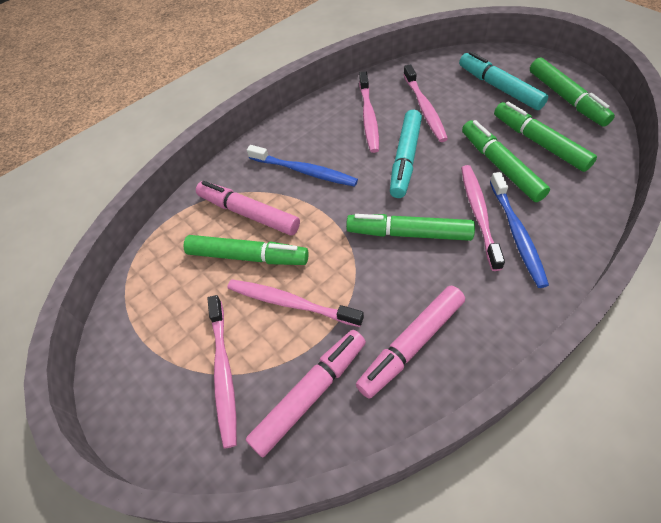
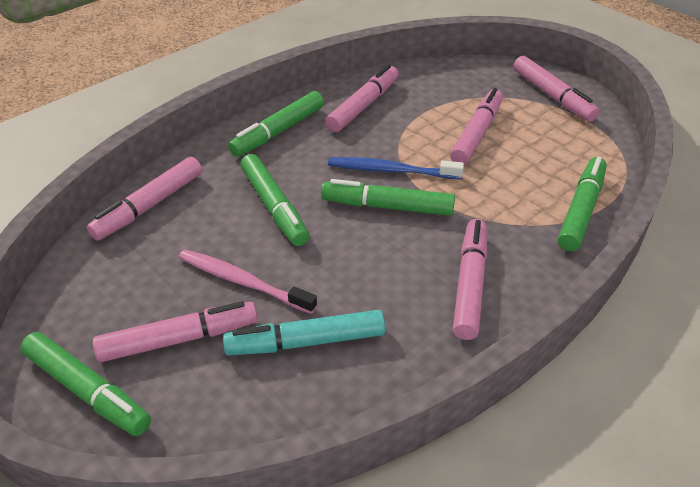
blue toothbrush: 2 -> 1
pink marker: 3 -> 6
pink toothbrush: 5 -> 1
turquoise marker: 2 -> 1

